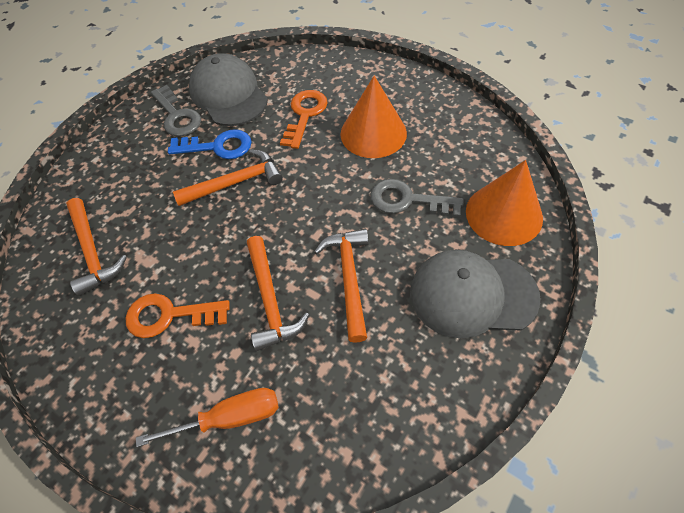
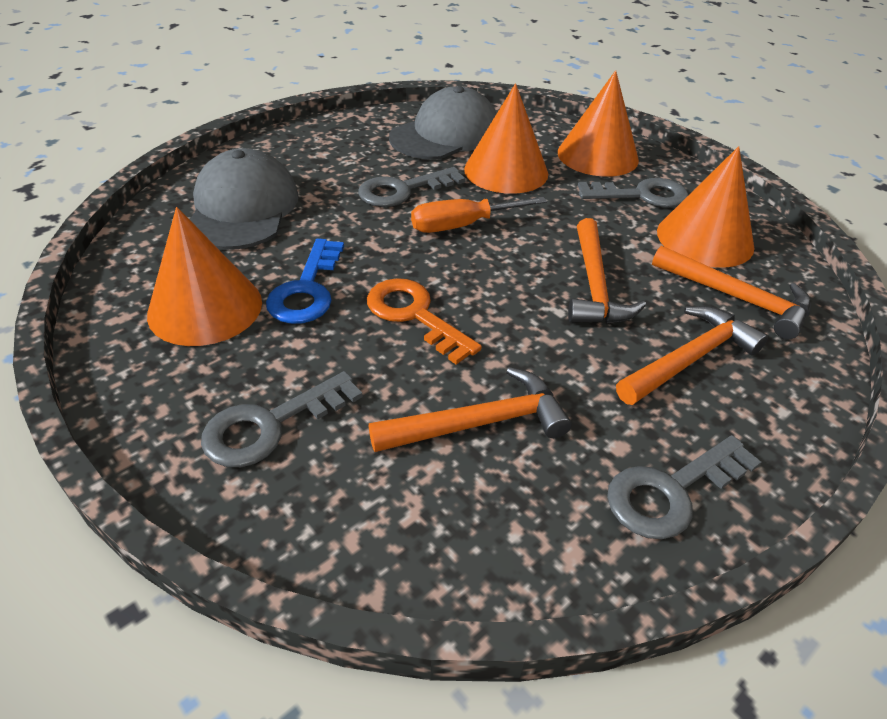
grey key: 2 -> 4
orange cone: 2 -> 4
orange key: 2 -> 1

